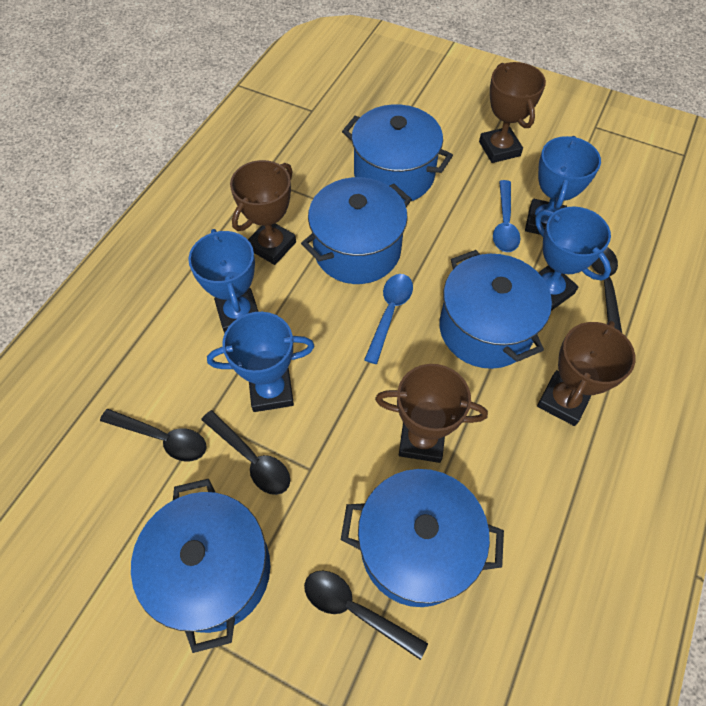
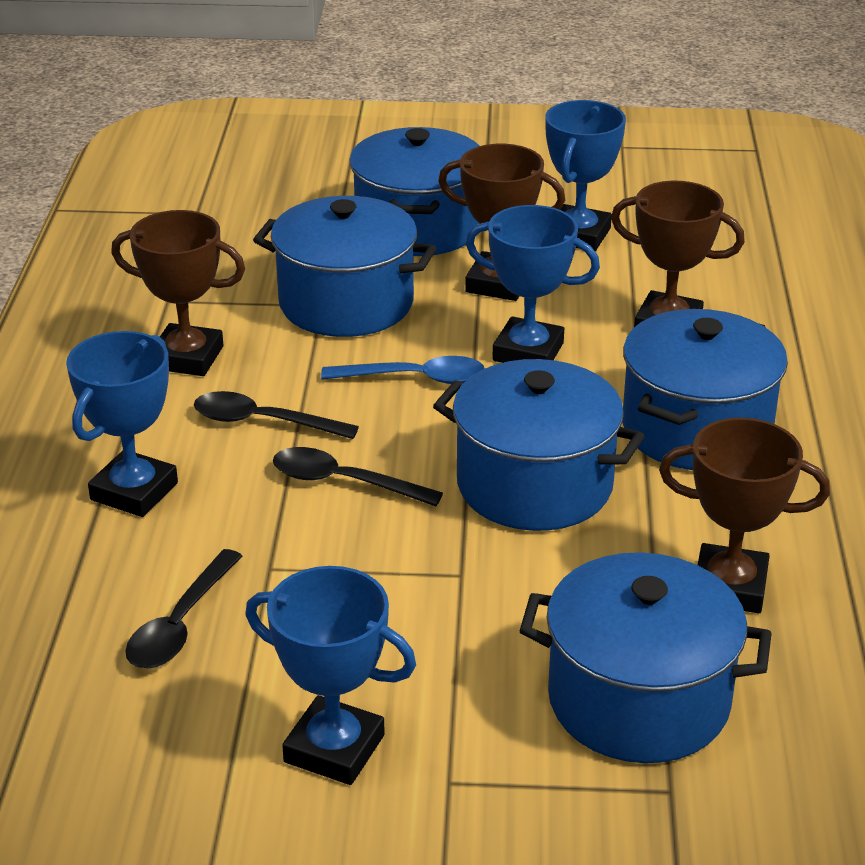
black spoon: 4 -> 3
blue spoon: 2 -> 1

